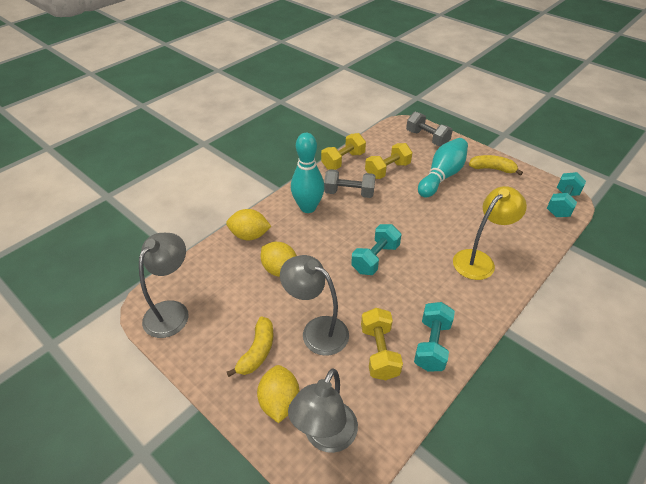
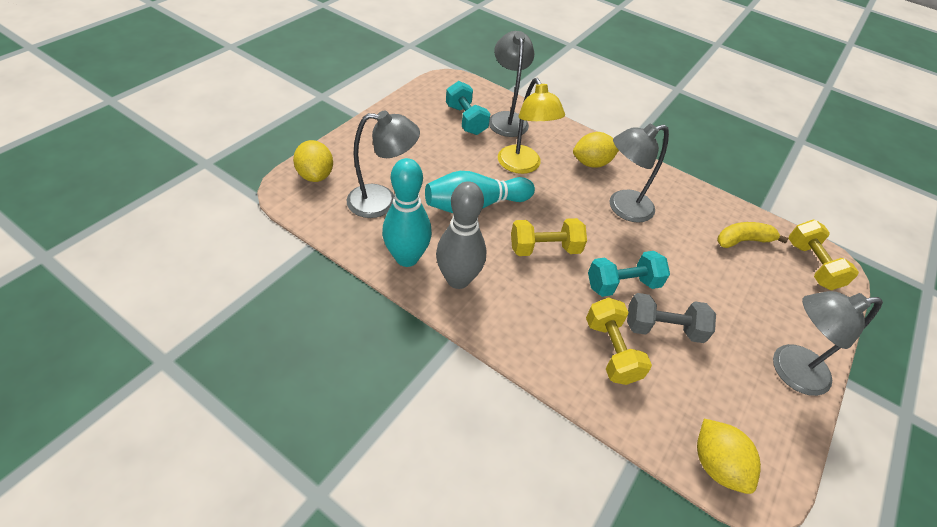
grey bowling pin: 0 -> 1
grey dumbbell: 2 -> 1
grey lamp: 3 -> 4
turquoise dumbbell: 3 -> 2
yellow banana: 2 -> 1

